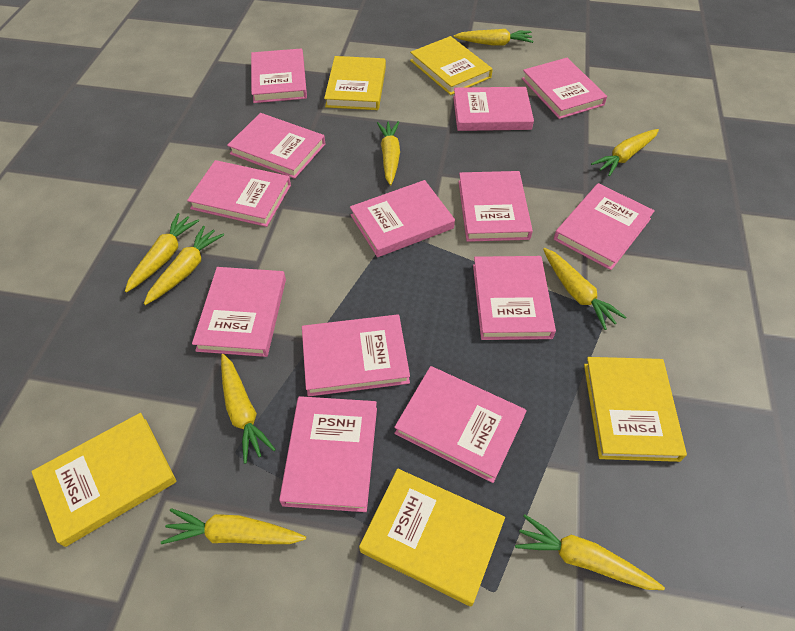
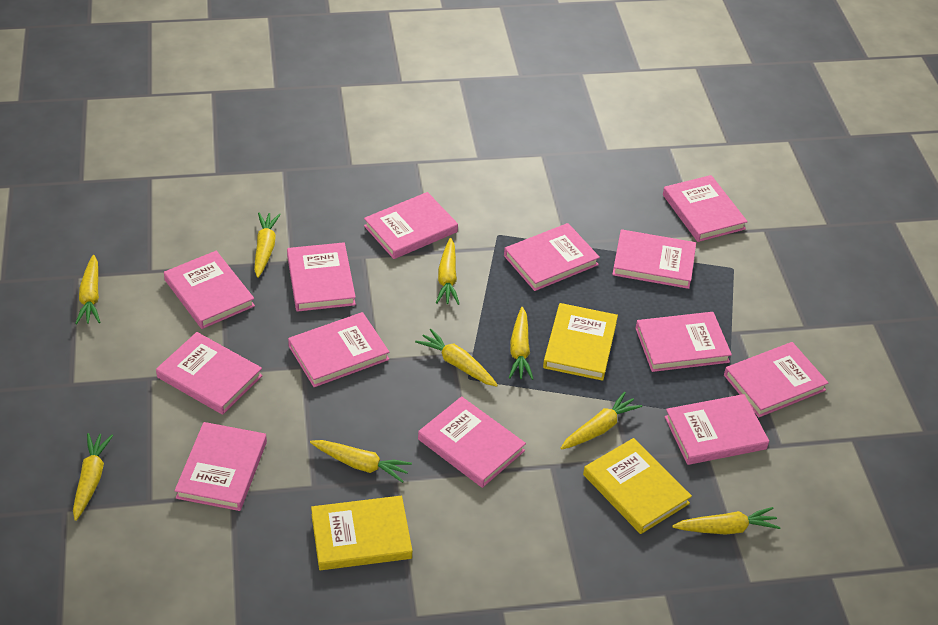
yellow book: 5 -> 3

